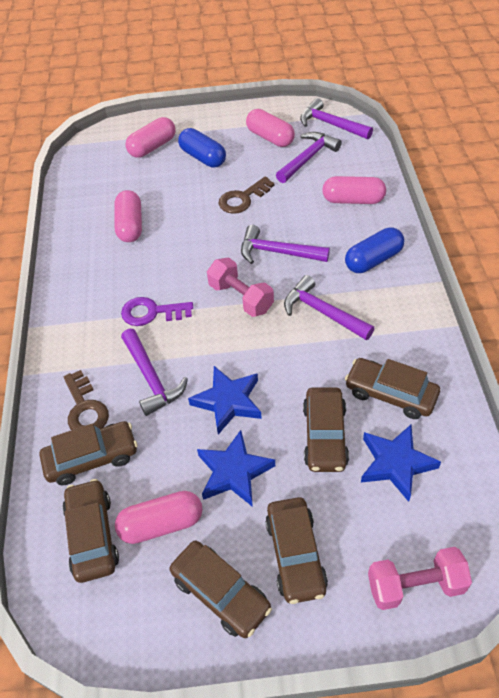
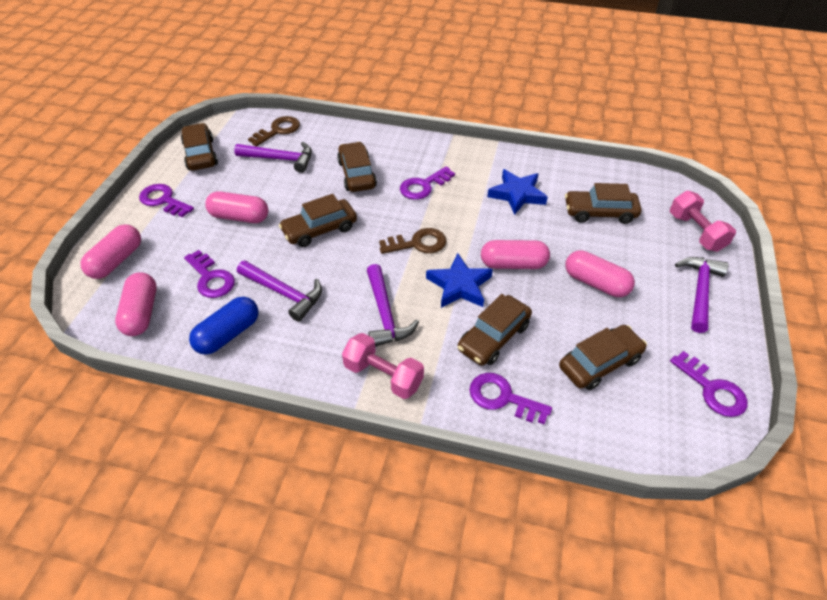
blue capsule: 2 -> 1
blue star: 3 -> 2
purple hammer: 5 -> 4
purple key: 1 -> 5

